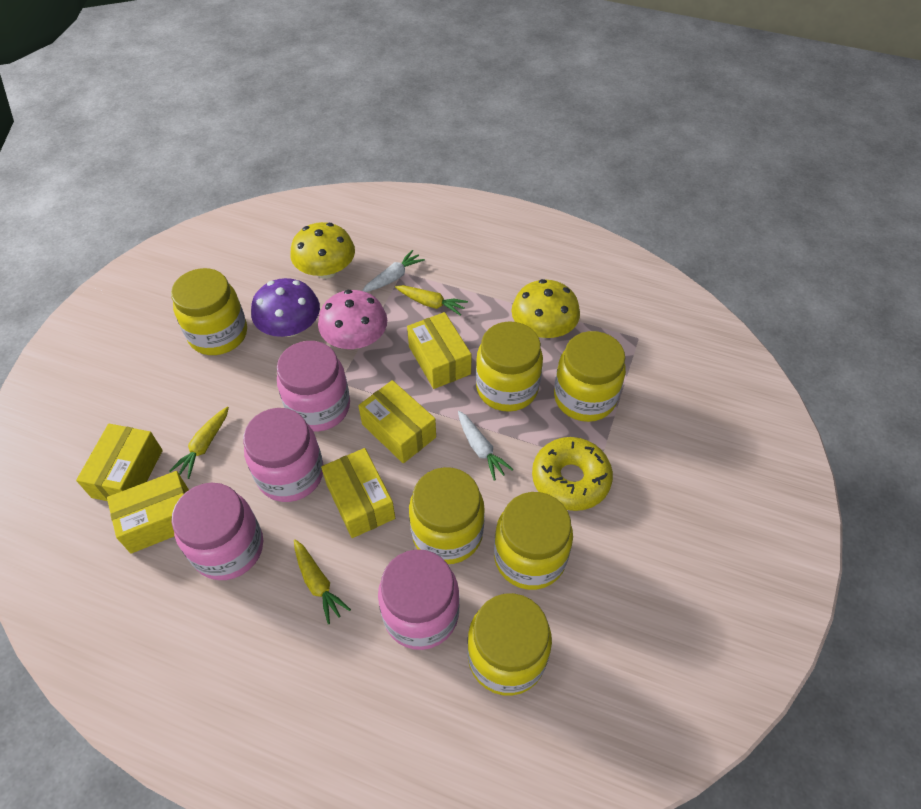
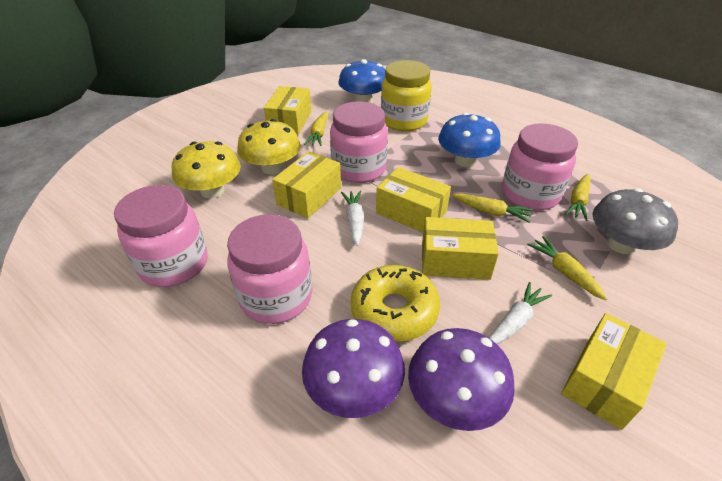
blue mushroom: 0 -> 2
grey mushroom: 0 -> 1
pink mushroom: 1 -> 0
purple mushroom: 1 -> 2
yellow carrot: 3 -> 4
yellow jar: 6 -> 1

